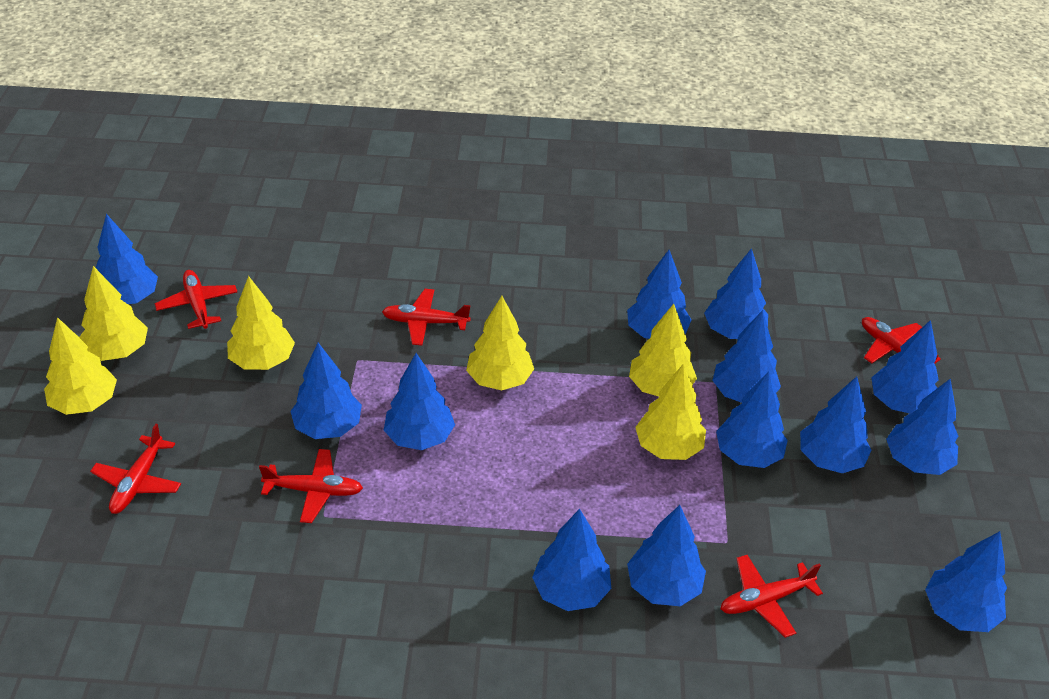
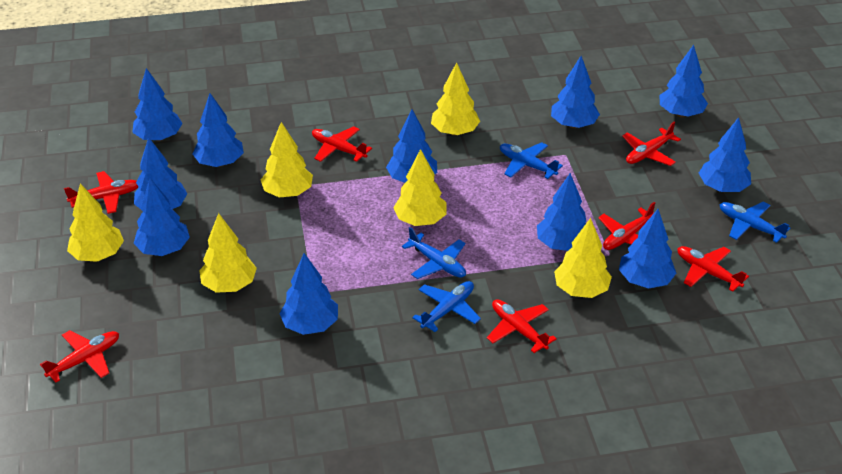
blue plane: 0 -> 4
blue tree: 13 -> 11
red plane: 6 -> 7

